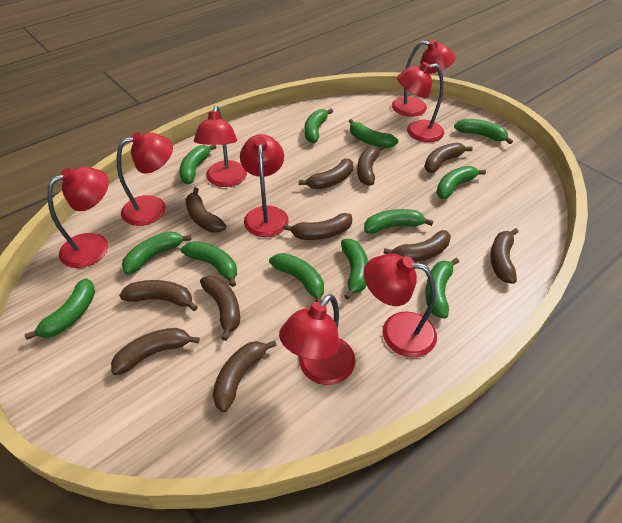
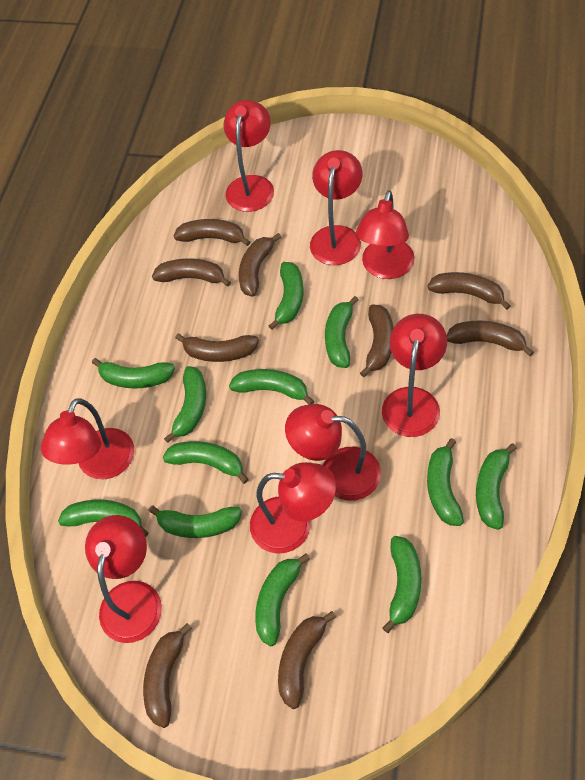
brown banana: 11 -> 9

